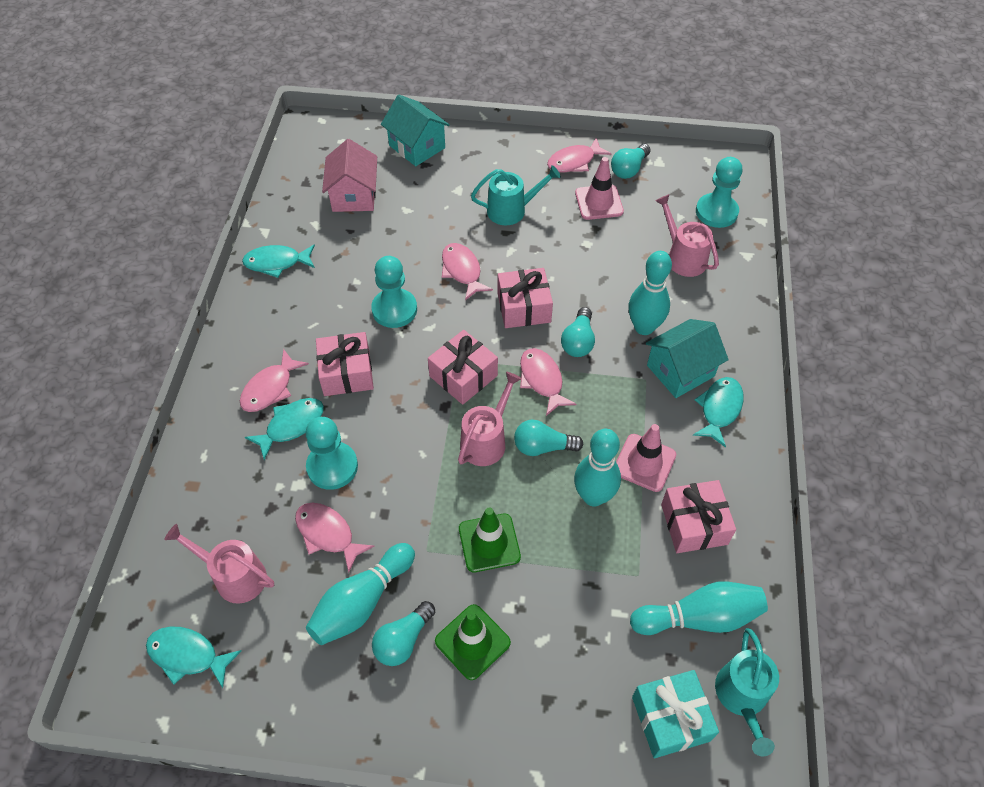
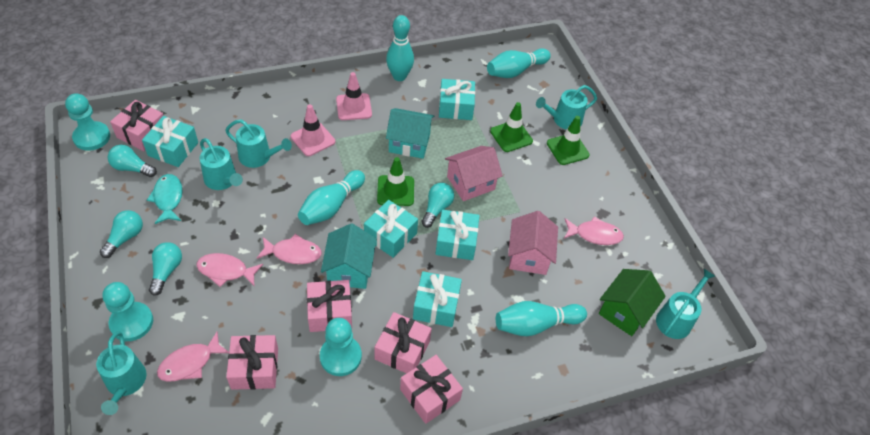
green house: 0 -> 1
green traffic cone: 2 -> 3
pink fish: 5 -> 4
pink gift: 4 -> 5
pink house: 1 -> 2
pink watering can: 3 -> 0
turquoise fish: 4 -> 1
turquoise gift: 1 -> 5
turquoise watering can: 2 -> 5

